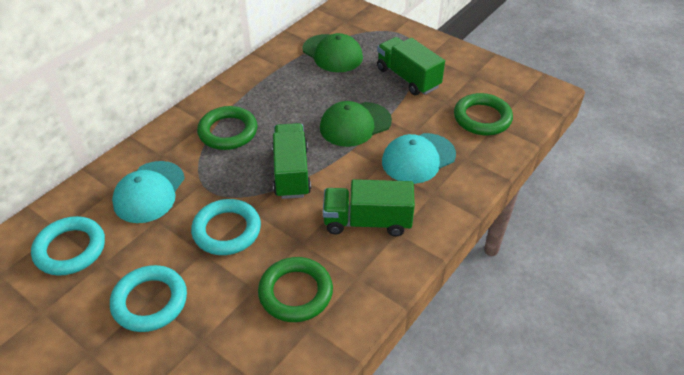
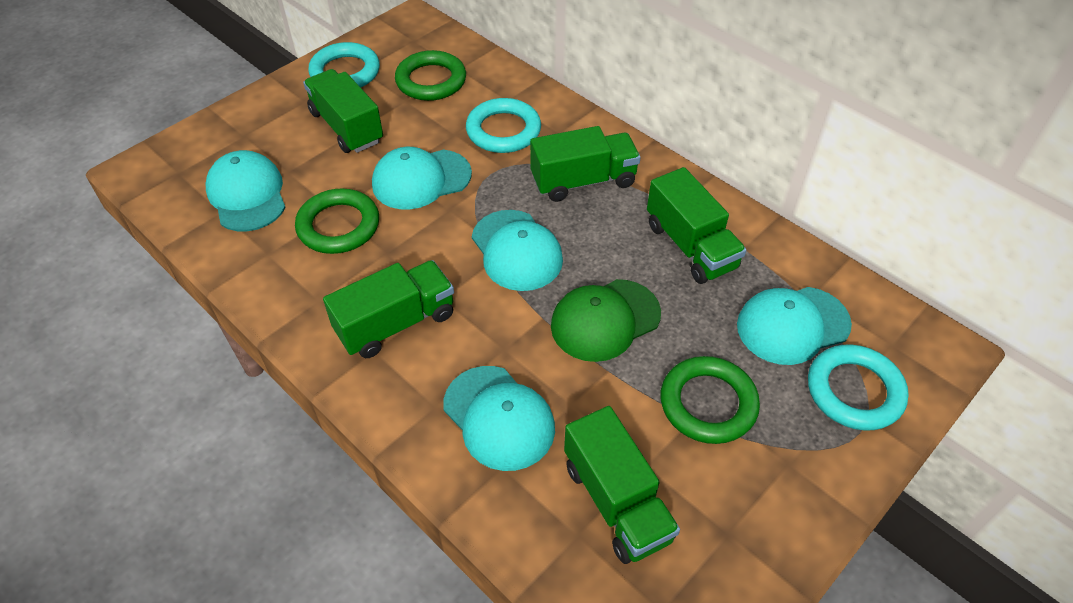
green cap: 2 -> 1
green truck: 3 -> 5
turquoise cap: 2 -> 5

